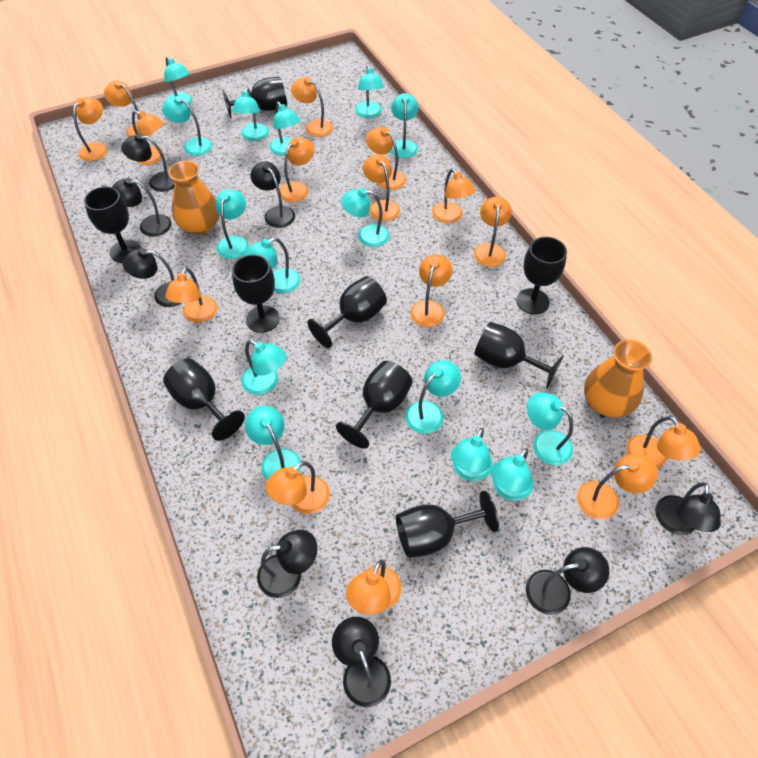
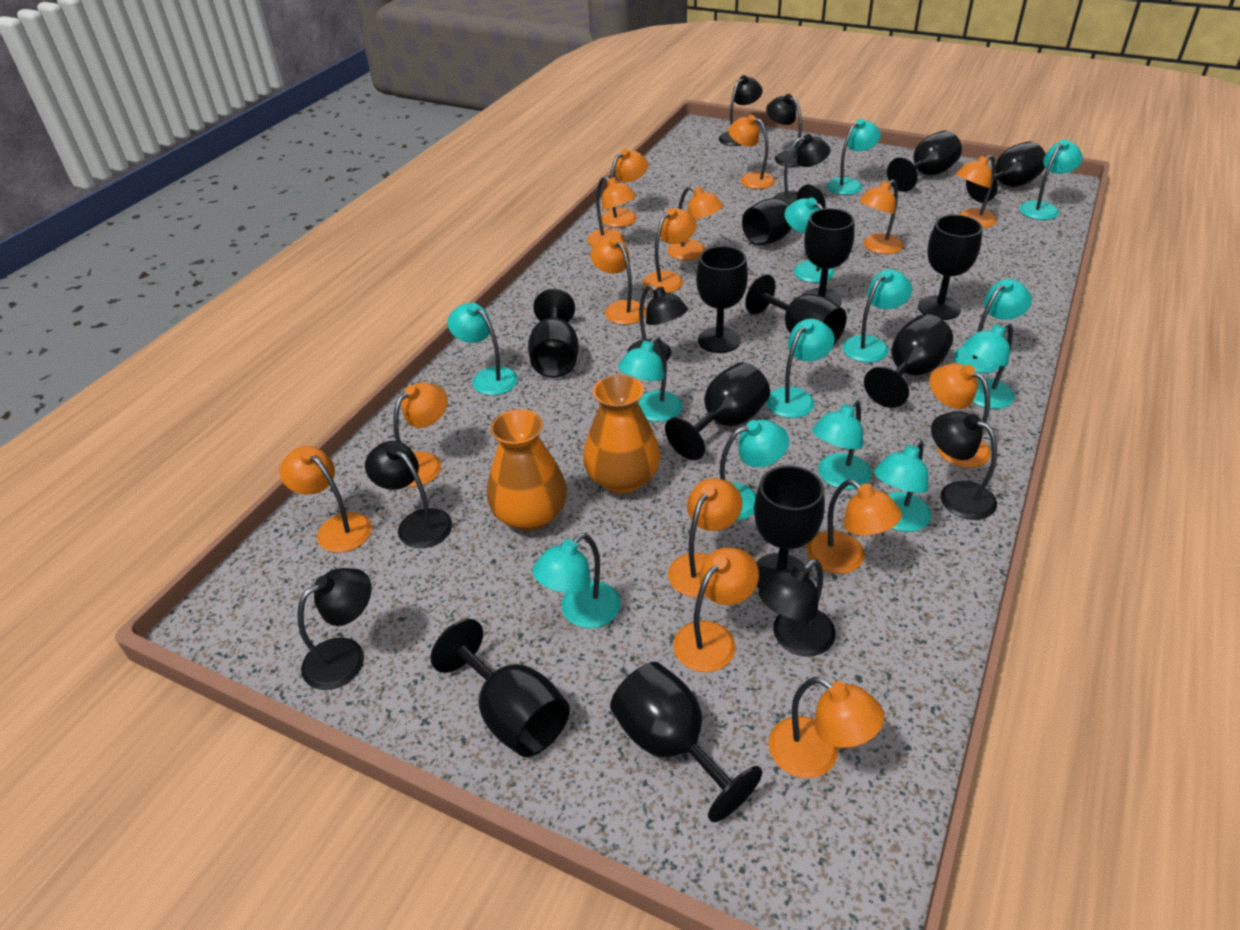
black goblet: 9 -> 13
turquoise lamp: 15 -> 13

